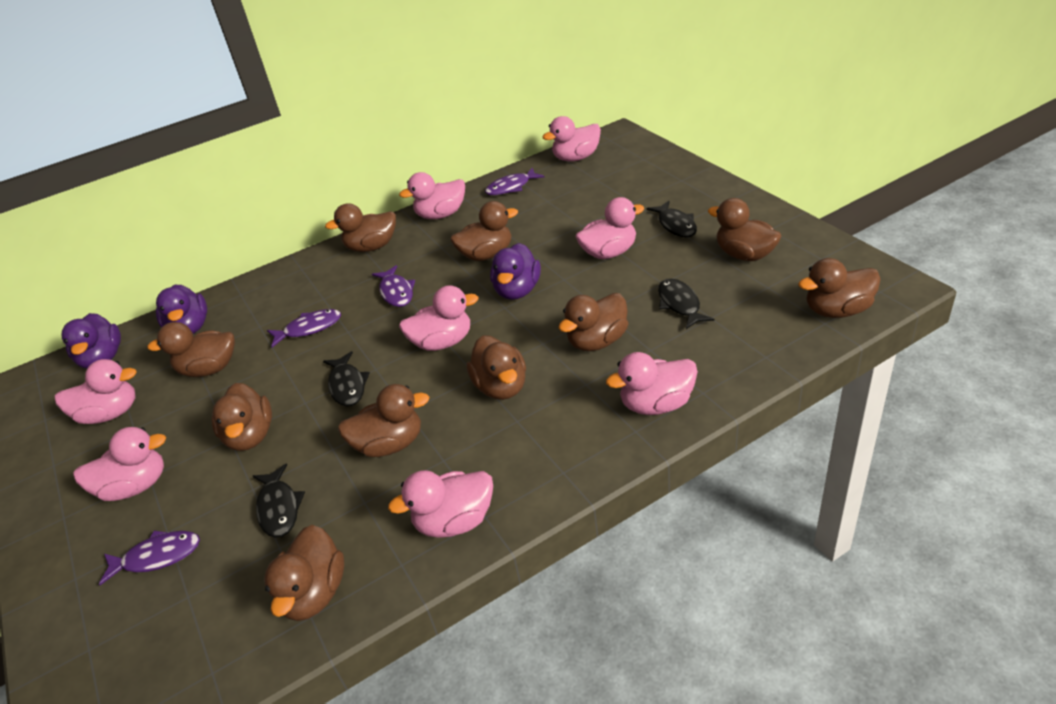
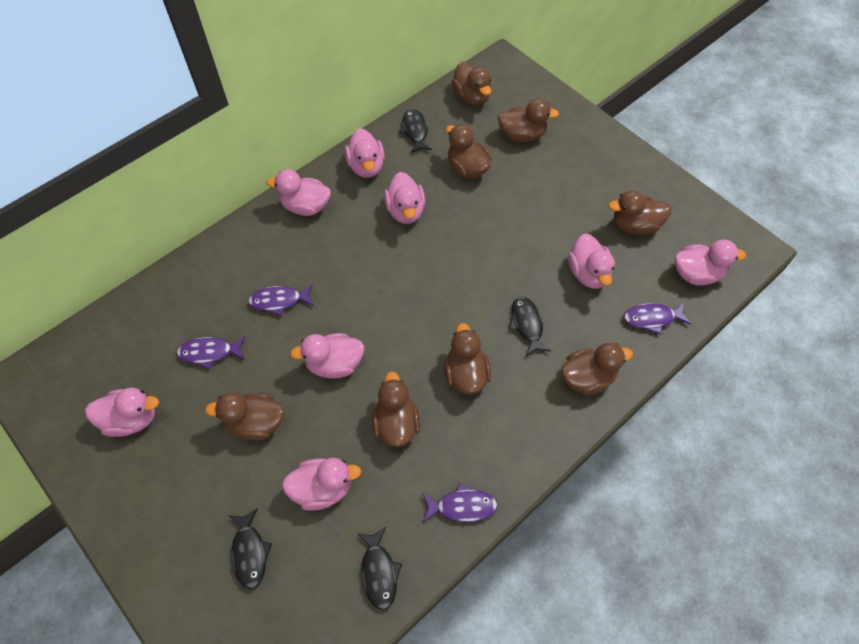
brown duck: 10 -> 8
purple duck: 3 -> 0

